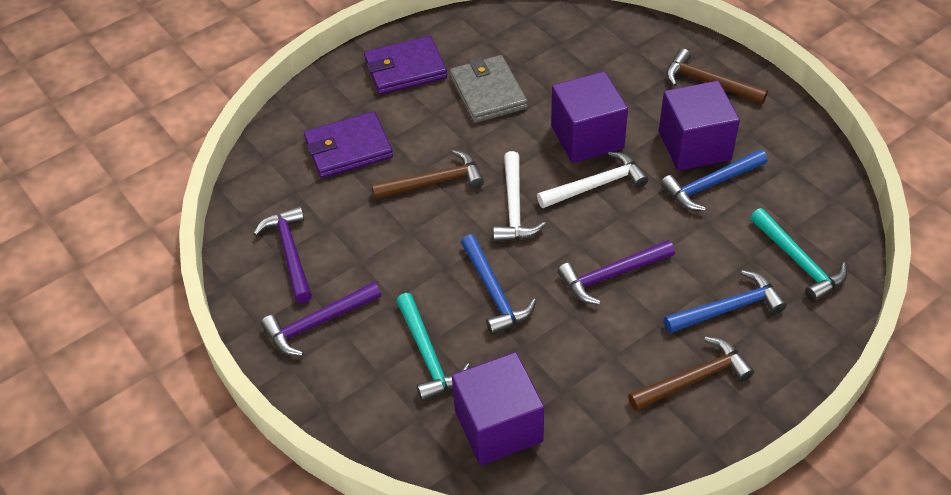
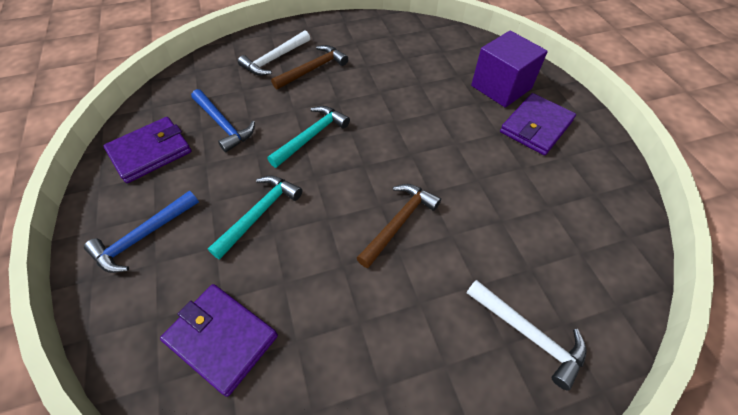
blue hammer: 3 -> 2
brown hammer: 3 -> 2
grey wallet: 1 -> 0
purple cube: 3 -> 1
purple hammer: 3 -> 0
purple wallet: 2 -> 3

